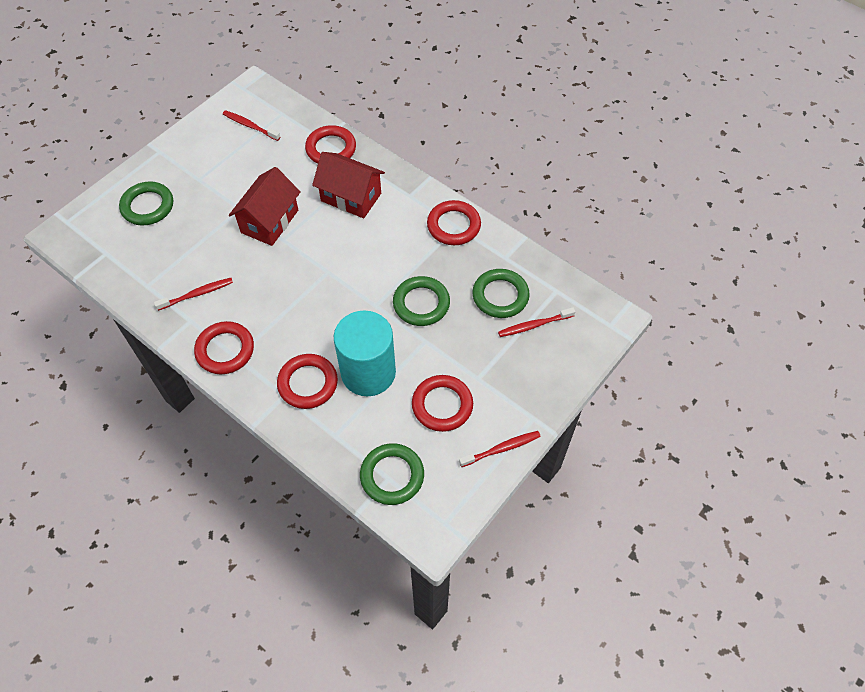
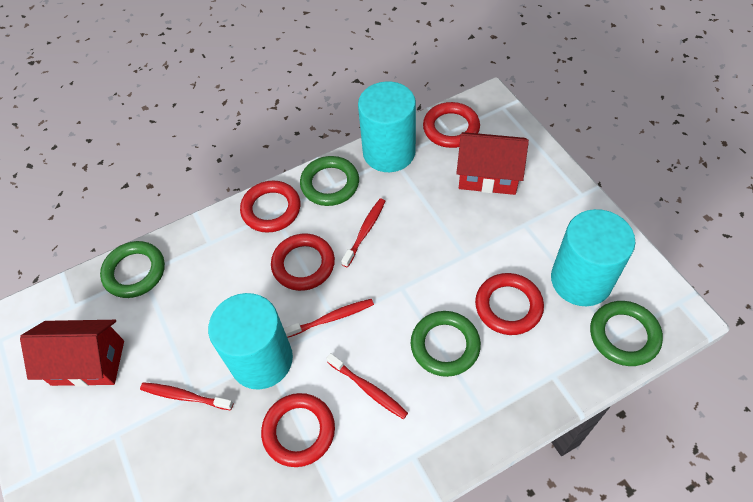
turquoise cylinder: 1 -> 3

